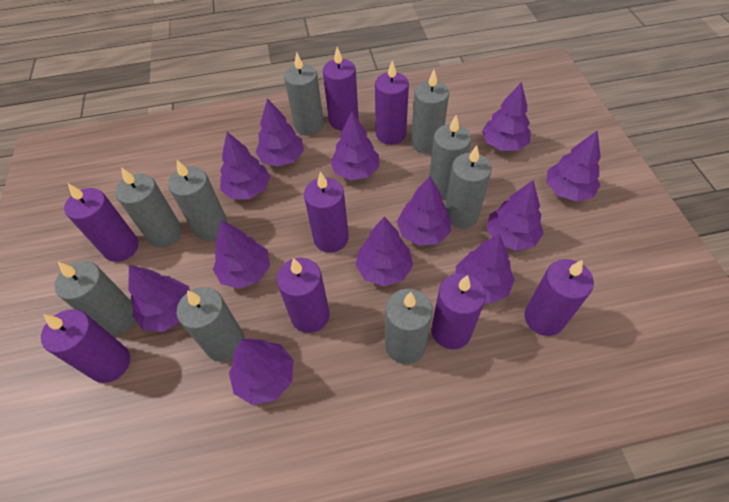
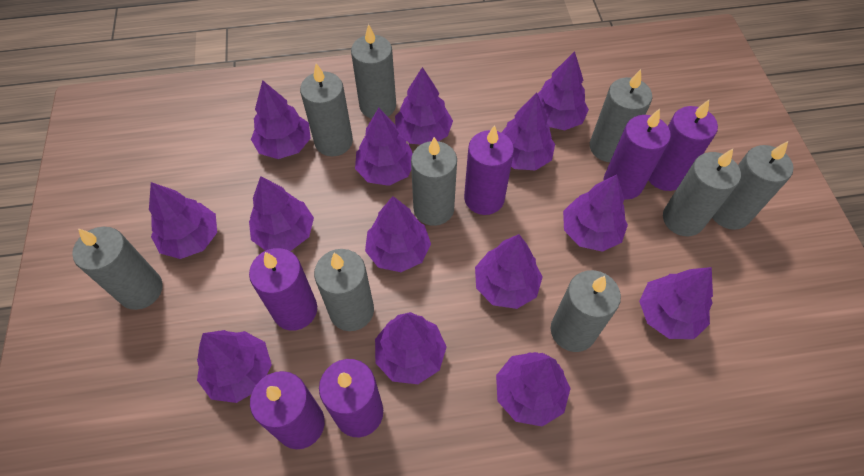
purple candle: 8 -> 6
purple tree: 12 -> 14

